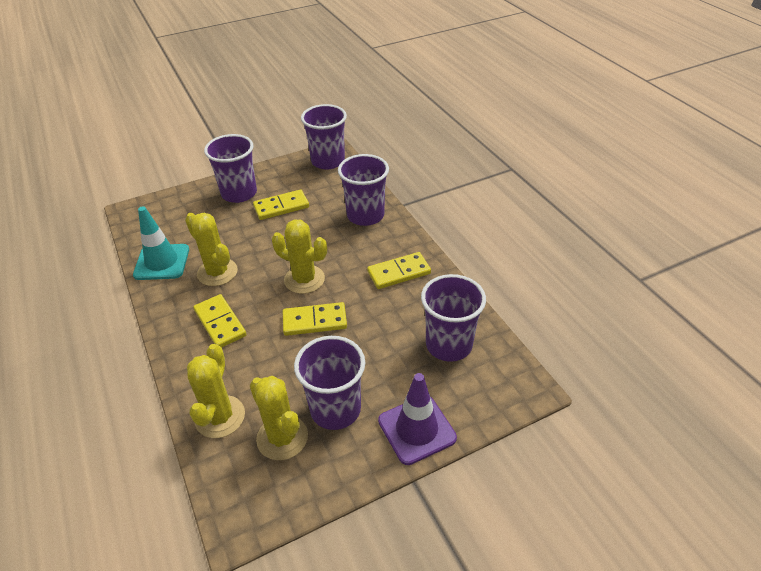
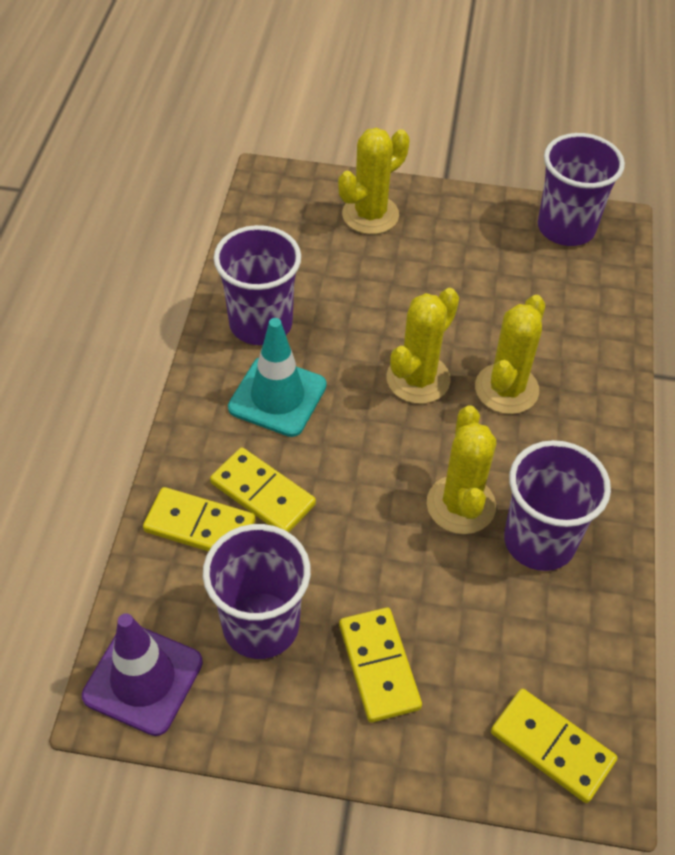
purple cup: 5 -> 4

